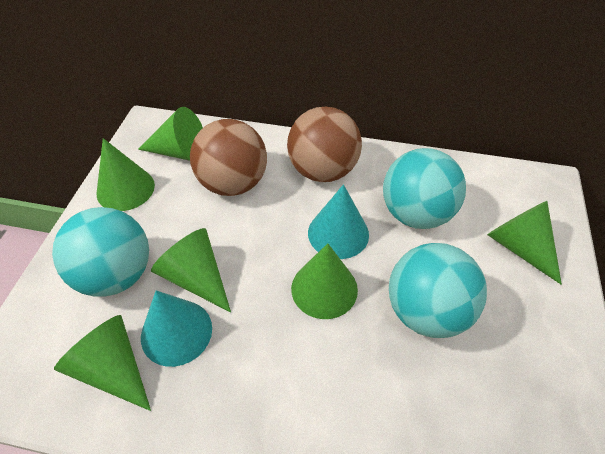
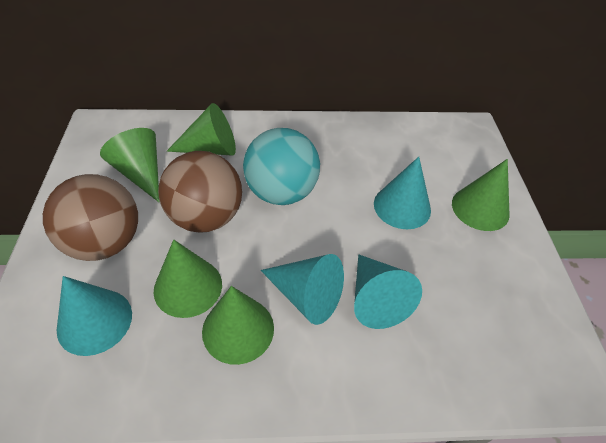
green cone: 6 -> 5
turquoise ball: 3 -> 1
turquoise cone: 2 -> 4

